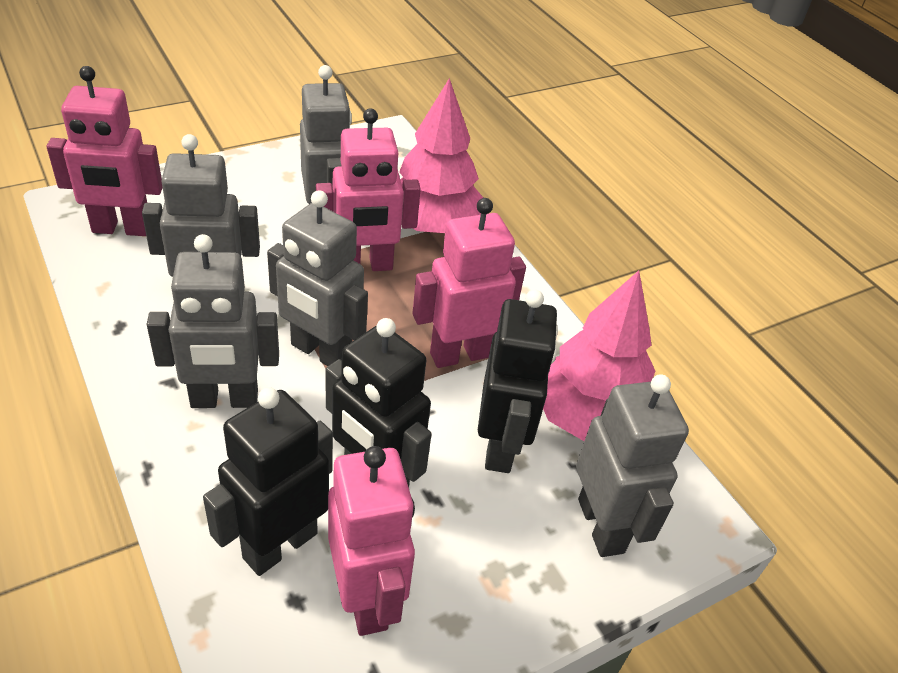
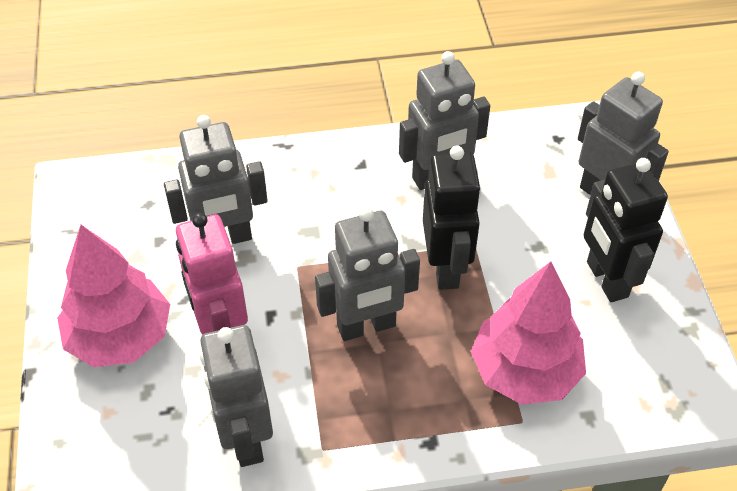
black robot: 3 -> 2
pink robot: 4 -> 1

